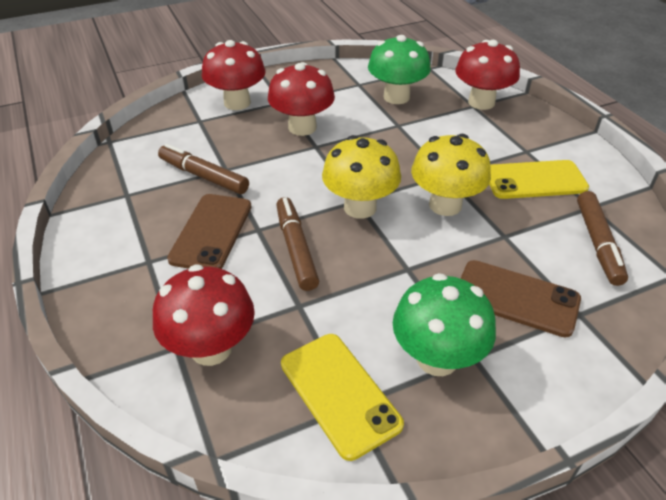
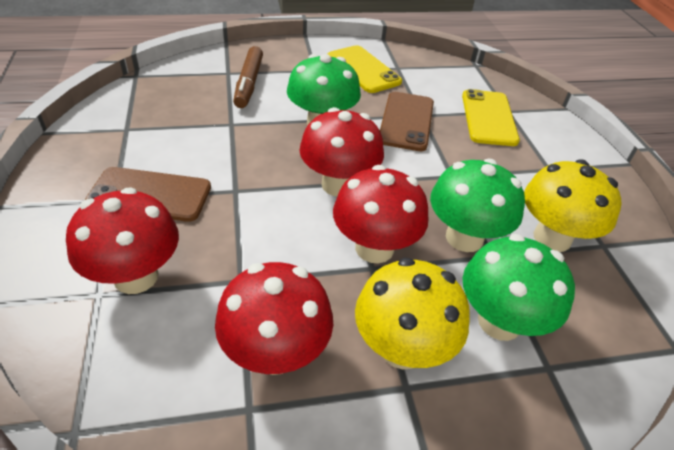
brown marker: 3 -> 1
green mushroom: 2 -> 3

